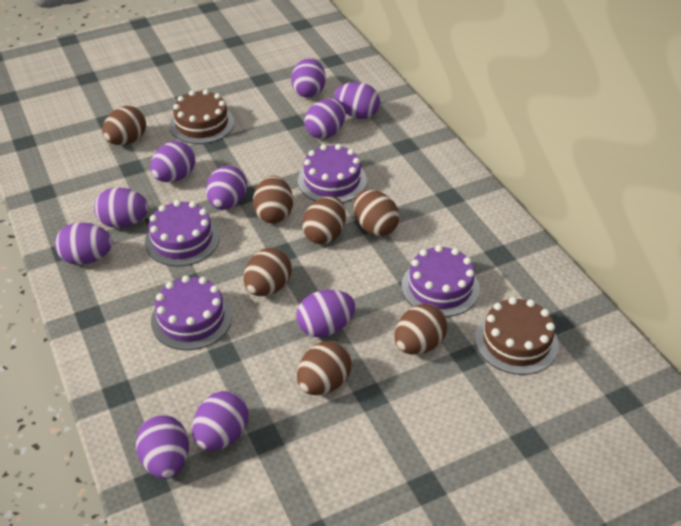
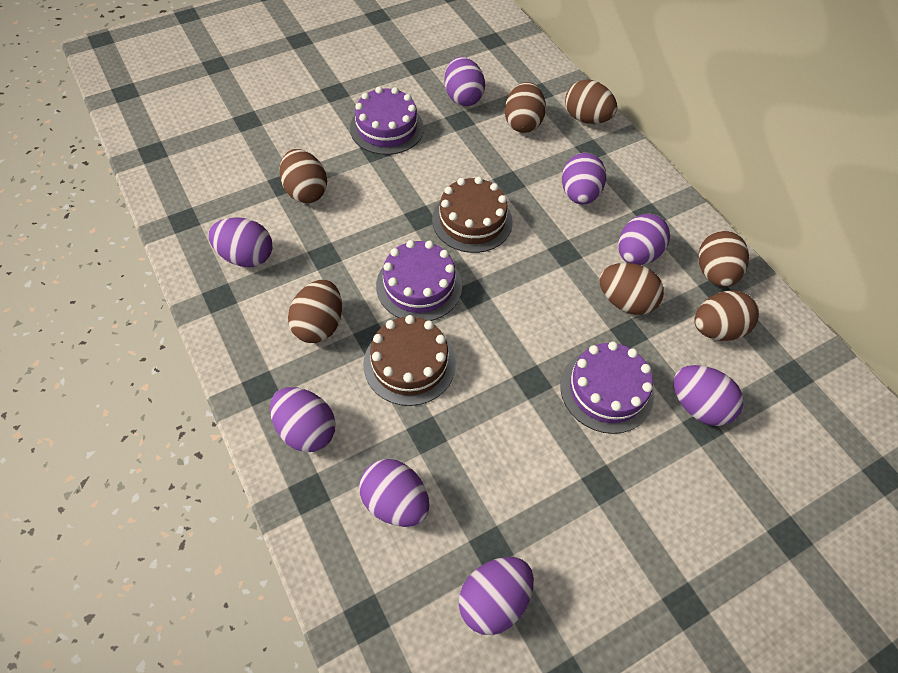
purple cake: 4 -> 3
purple egg: 10 -> 8

